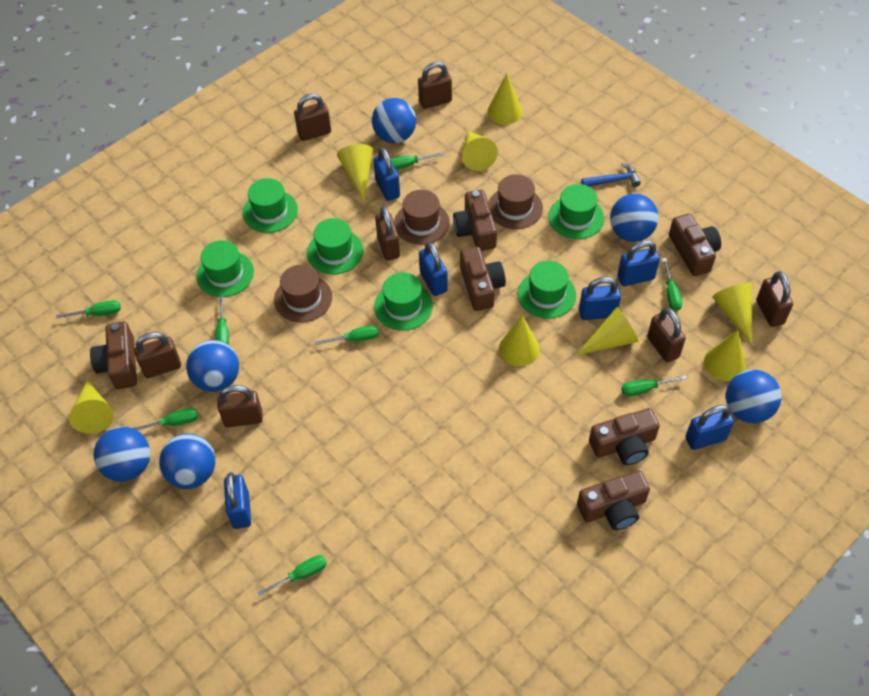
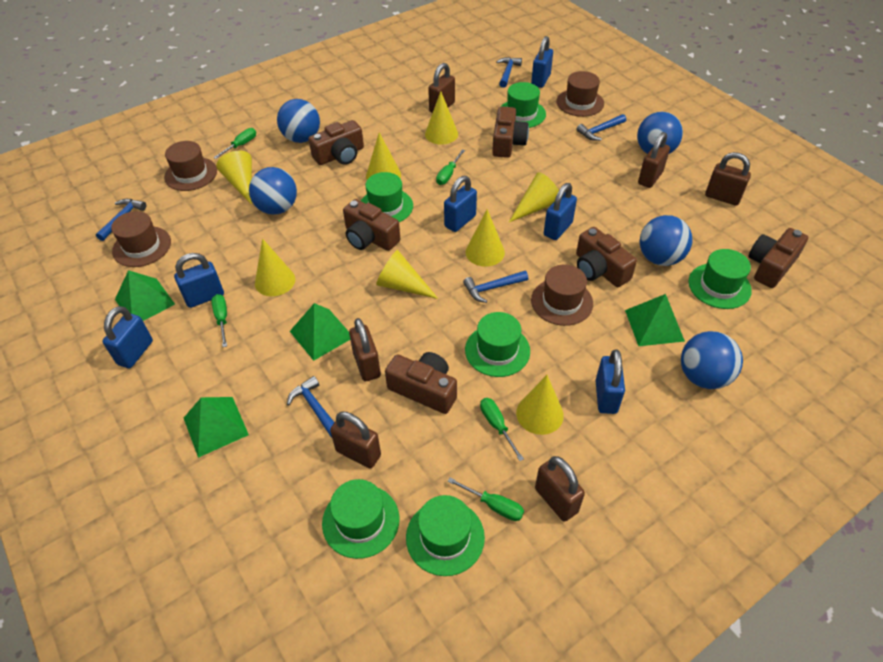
blue ball: 6 -> 5
blue hammer: 1 -> 5
brown hat: 3 -> 4
brown padlock: 7 -> 6
green pyramid: 0 -> 4
green screwdriver: 8 -> 5

